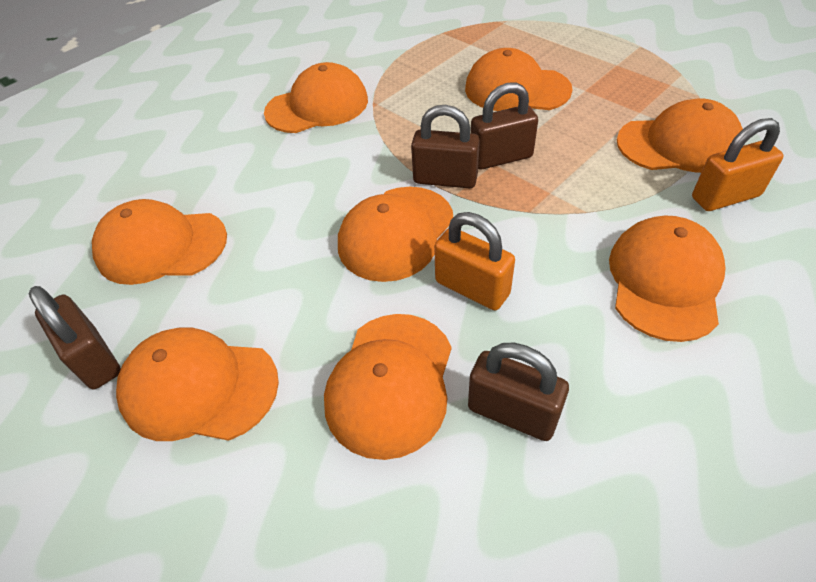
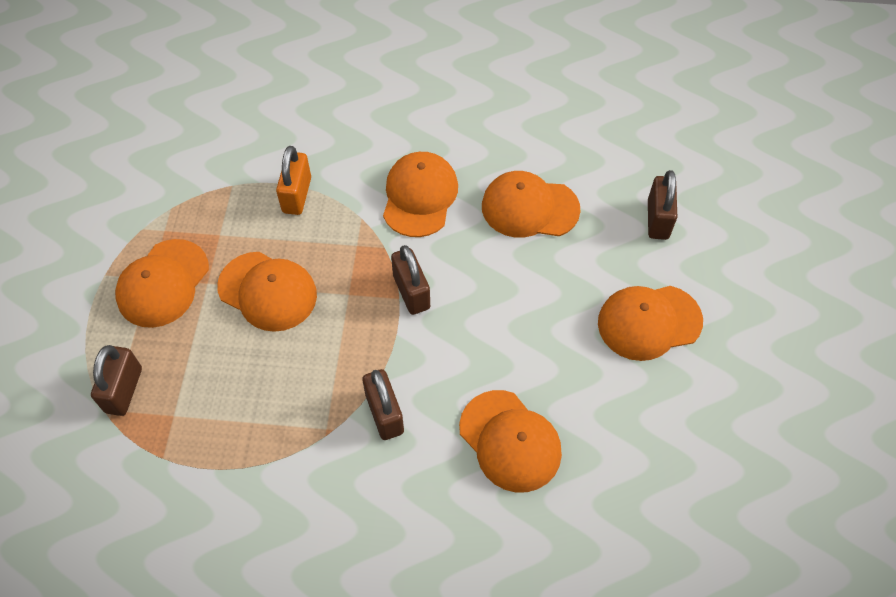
orange cap: 8 -> 6
orange padlock: 2 -> 1

